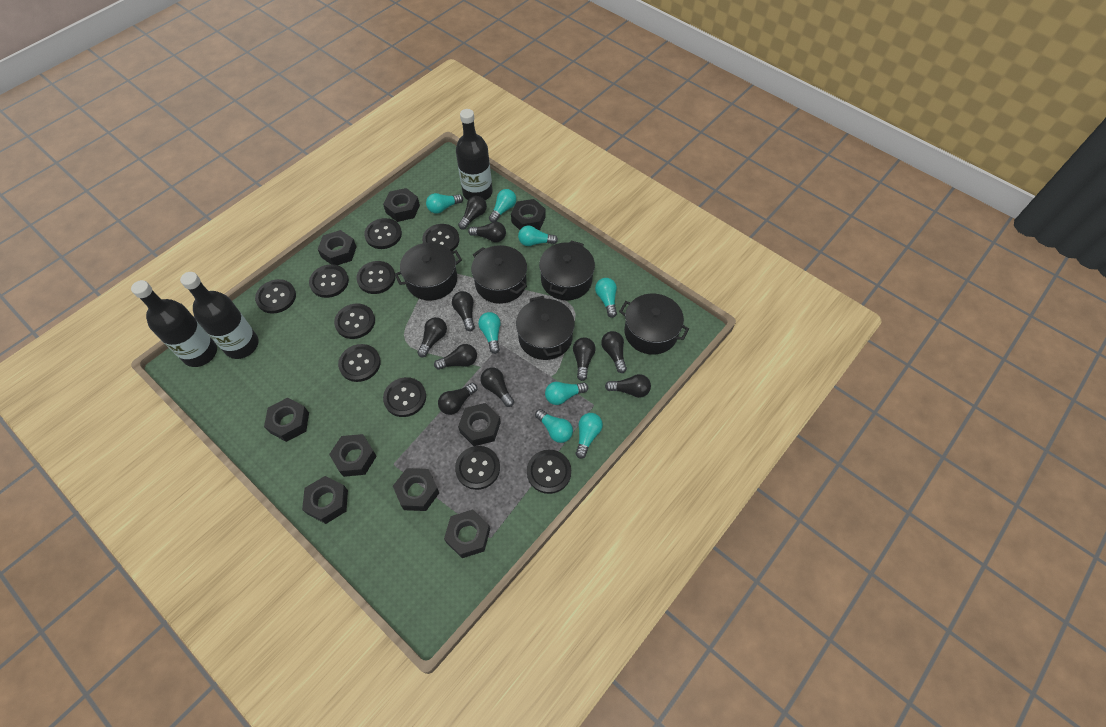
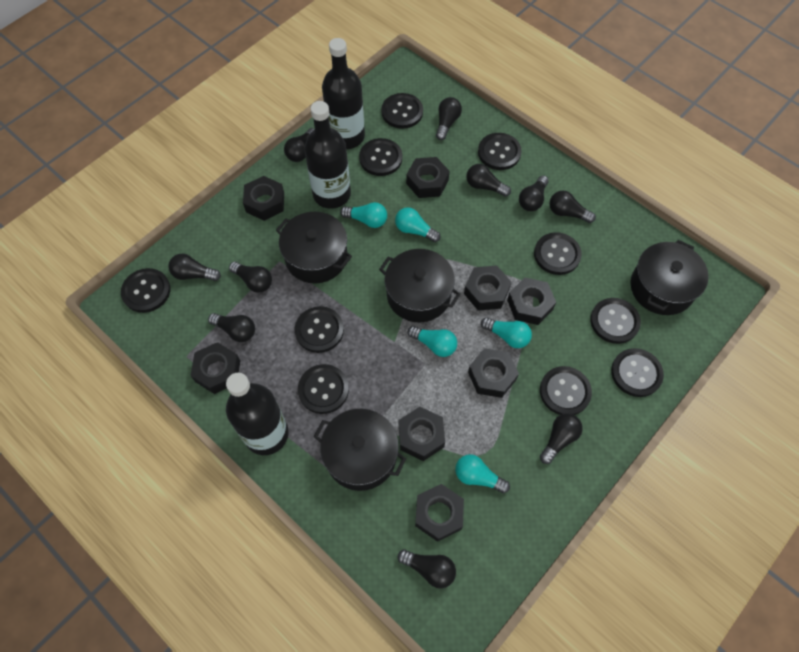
black nut: 9 -> 8
black pot: 5 -> 4
turquoise light bulb: 8 -> 5

